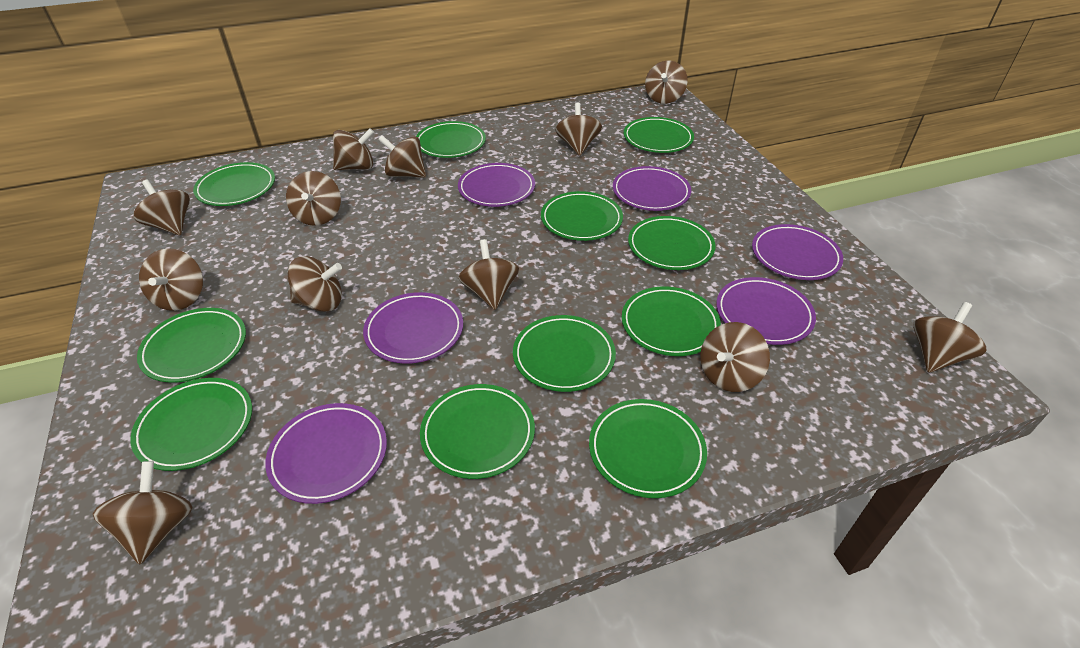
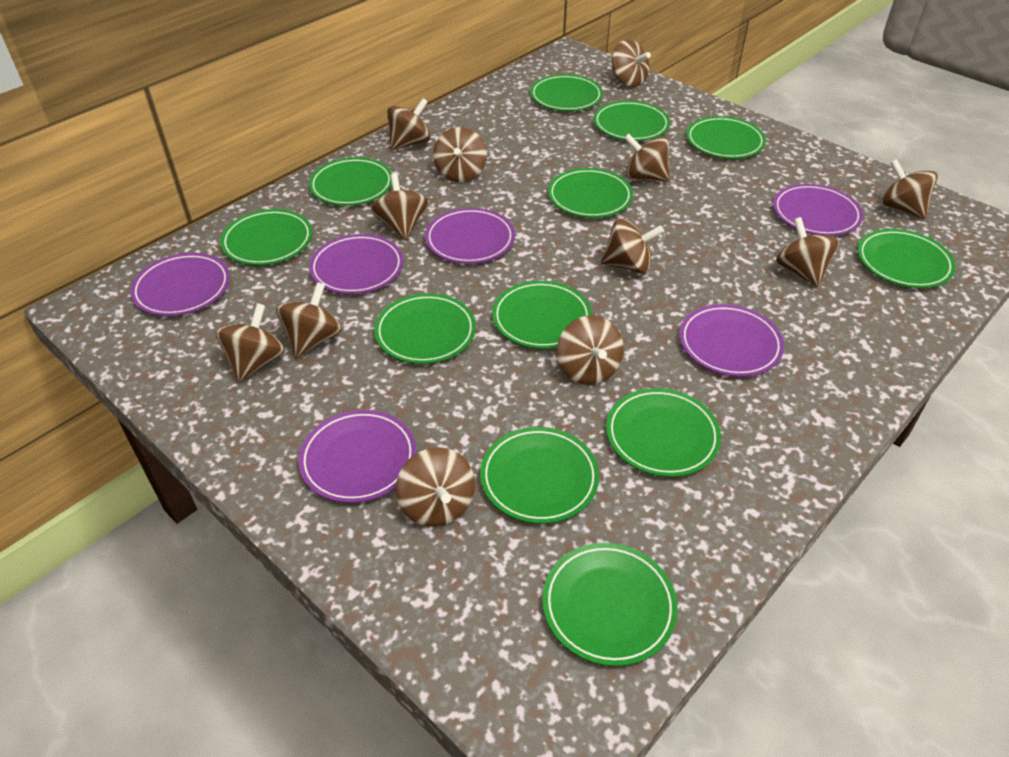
green plate: 11 -> 12

